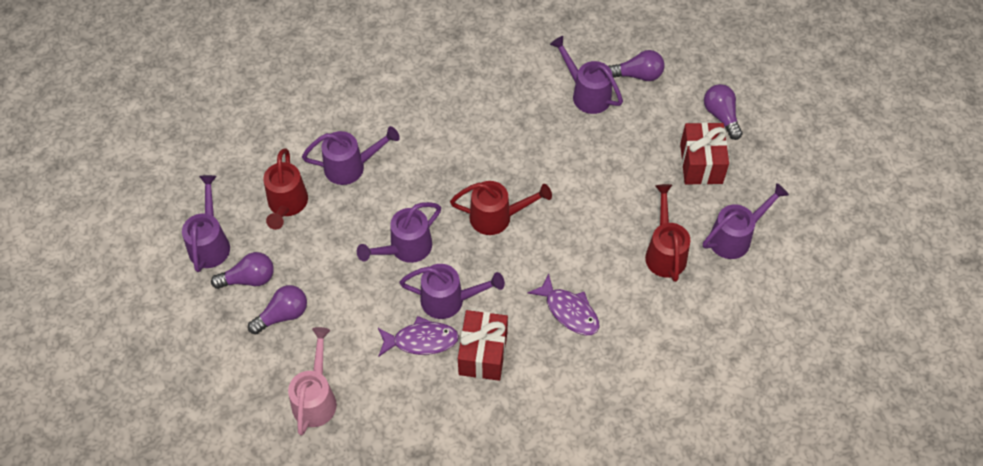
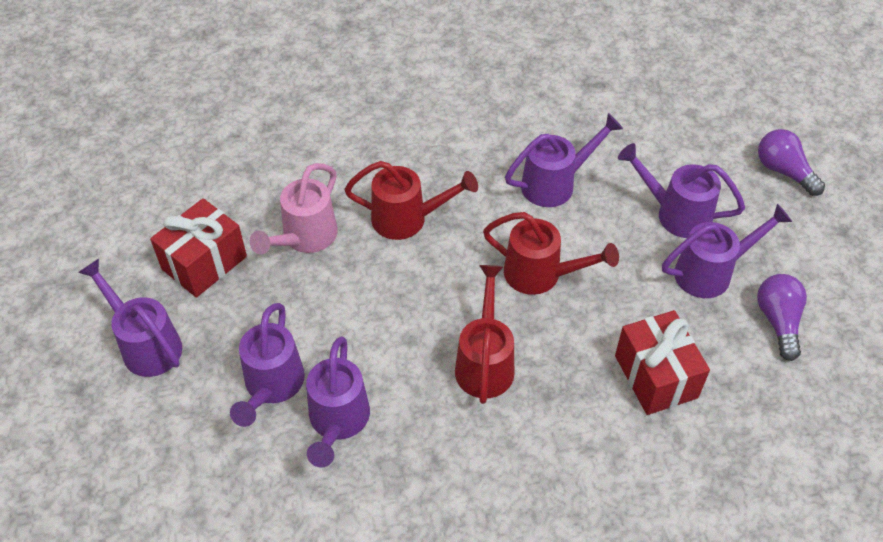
purple fish: 2 -> 0
purple light bulb: 4 -> 2

